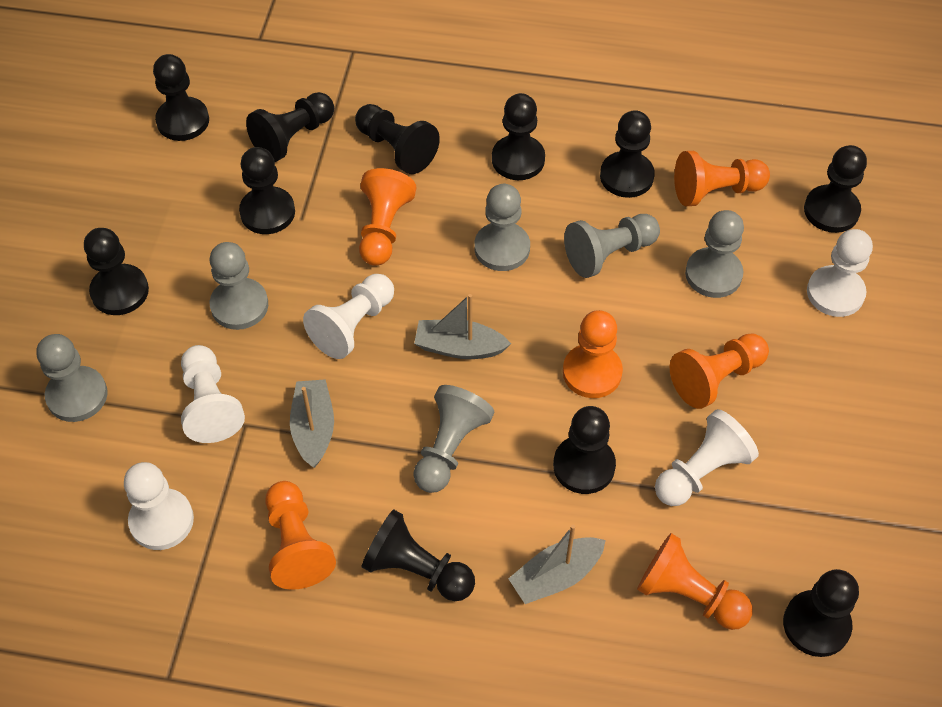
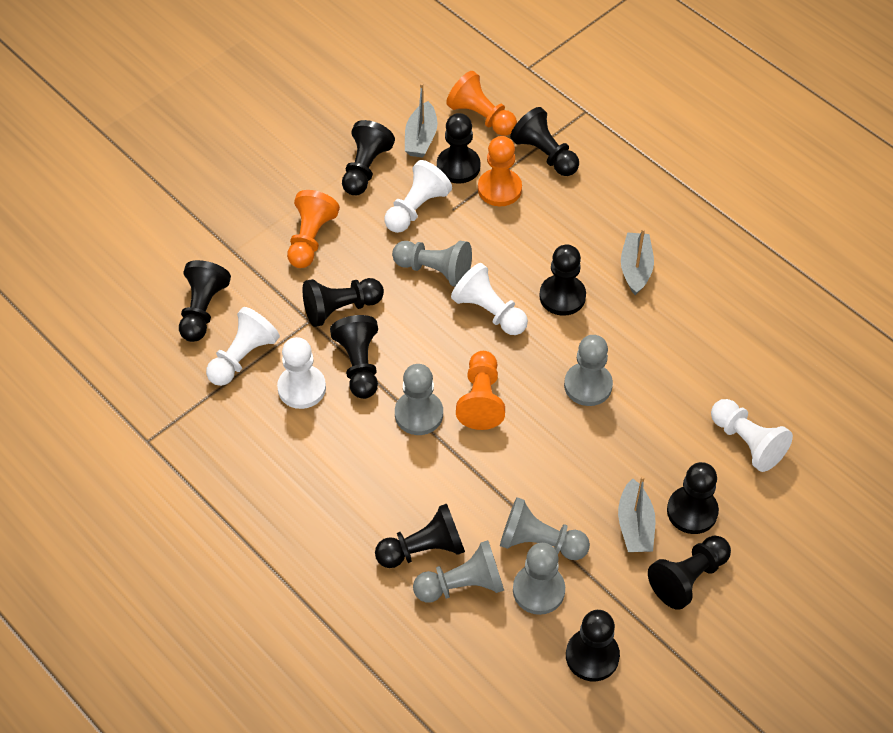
orange pawn: 6 -> 4

